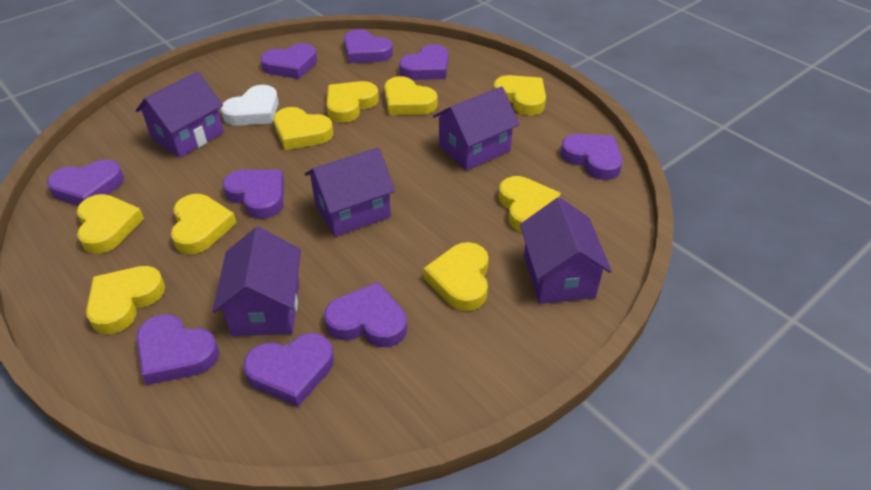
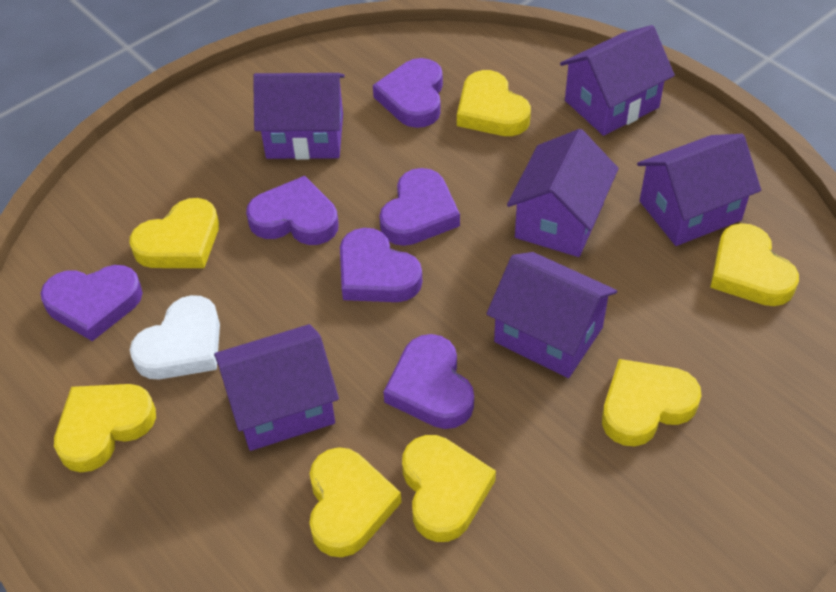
purple heart: 9 -> 6
purple house: 5 -> 6
yellow heart: 9 -> 7

